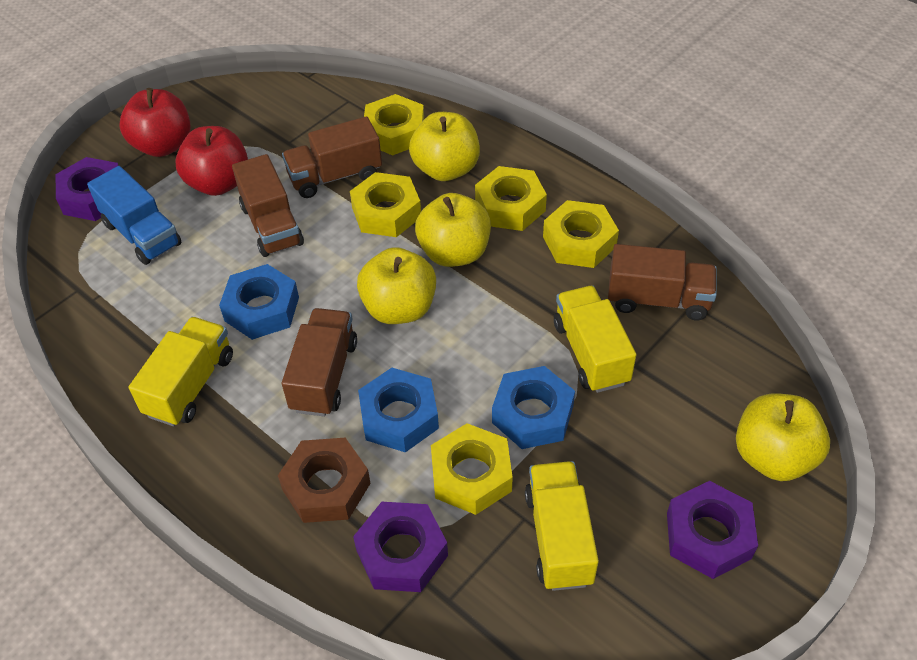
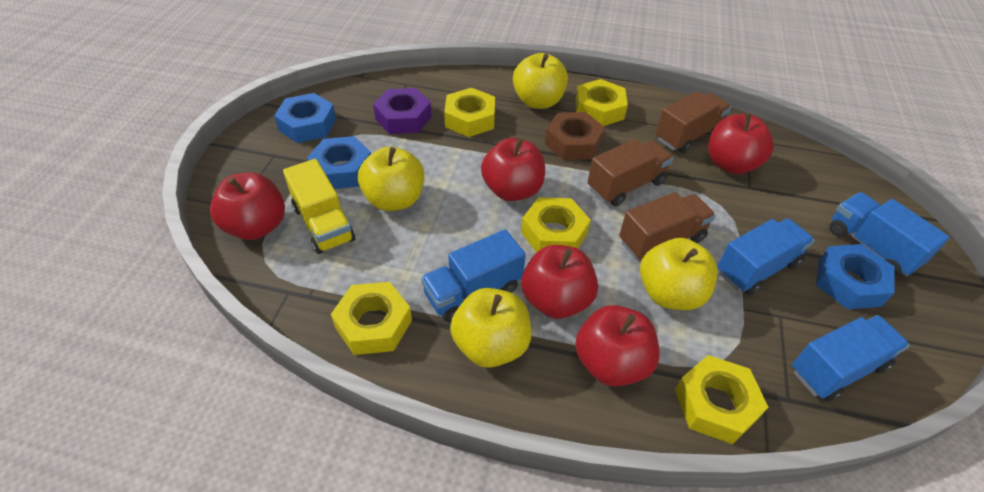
blue truck: 1 -> 4
brown truck: 4 -> 3
purple nut: 3 -> 1
red apple: 2 -> 5
yellow truck: 3 -> 1

